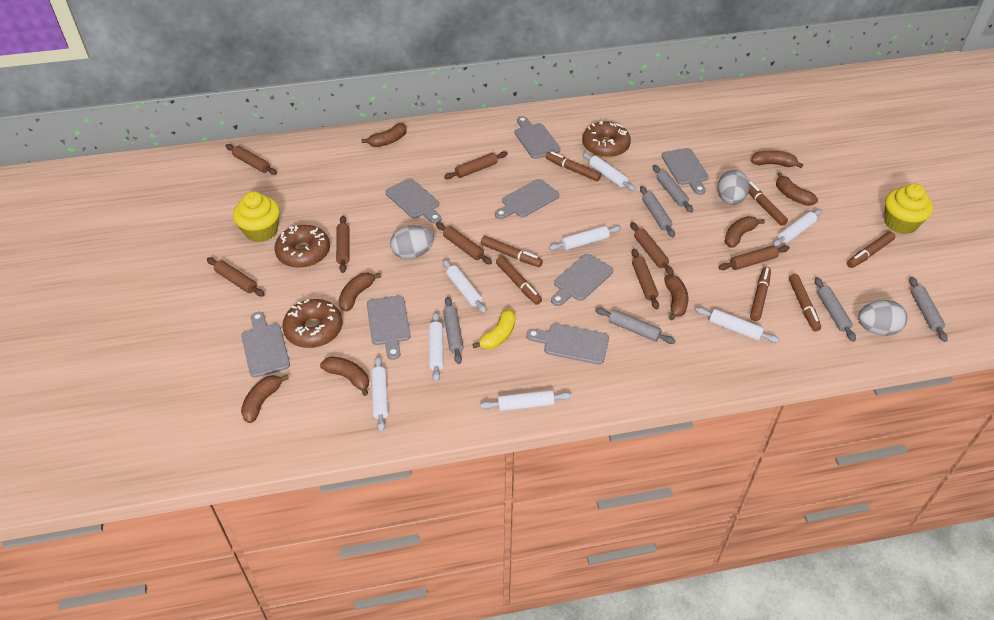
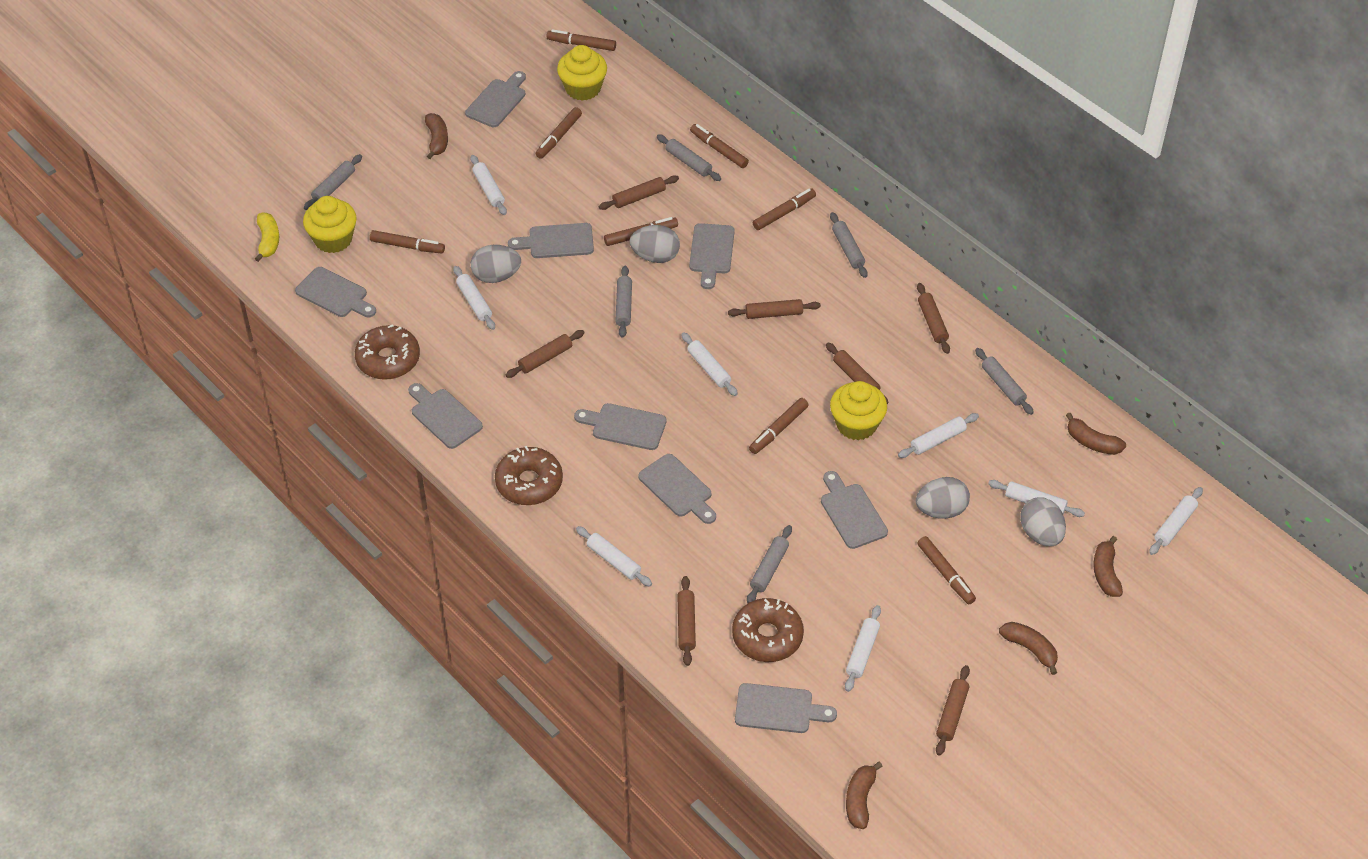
brown banana: 8 -> 5
brown marker: 7 -> 8
brown rolling pin: 8 -> 7
grey cutting board: 8 -> 9
grey egg: 3 -> 4
yellow cupcake: 2 -> 3

